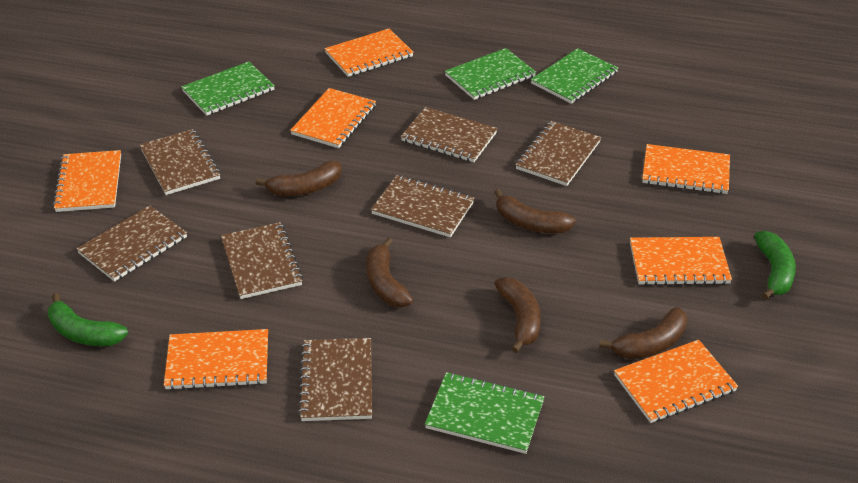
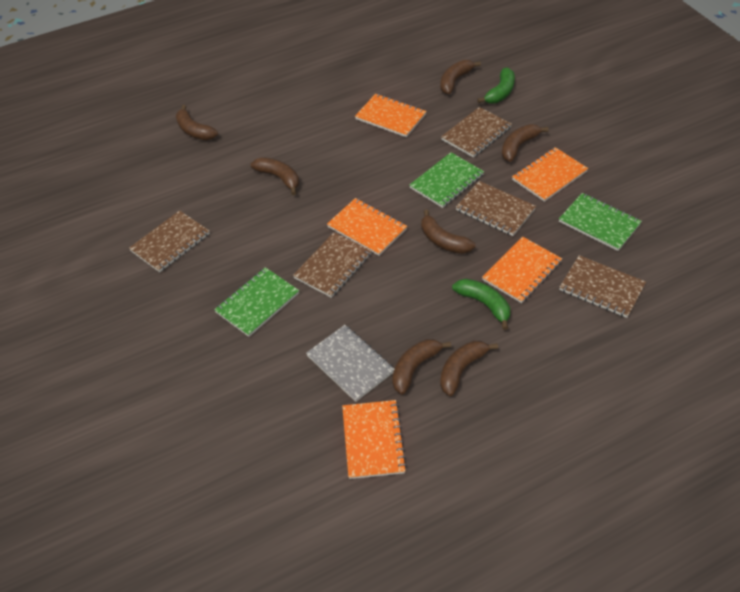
brown banana: 5 -> 7
brown notebook: 7 -> 5
green notebook: 4 -> 3
grey notebook: 0 -> 1
orange notebook: 7 -> 5

